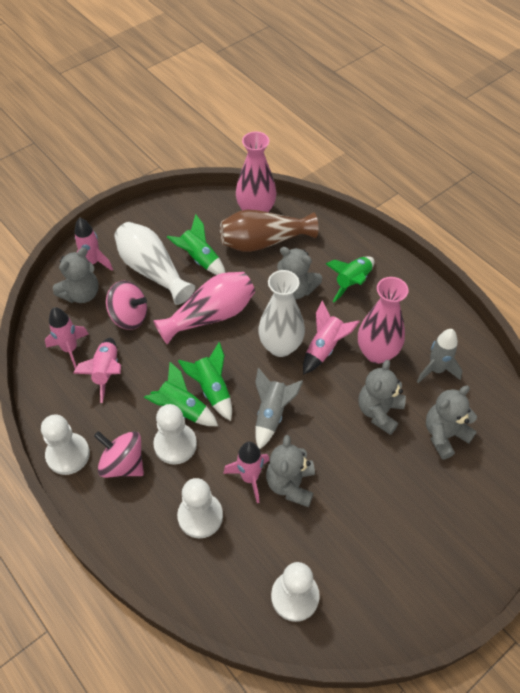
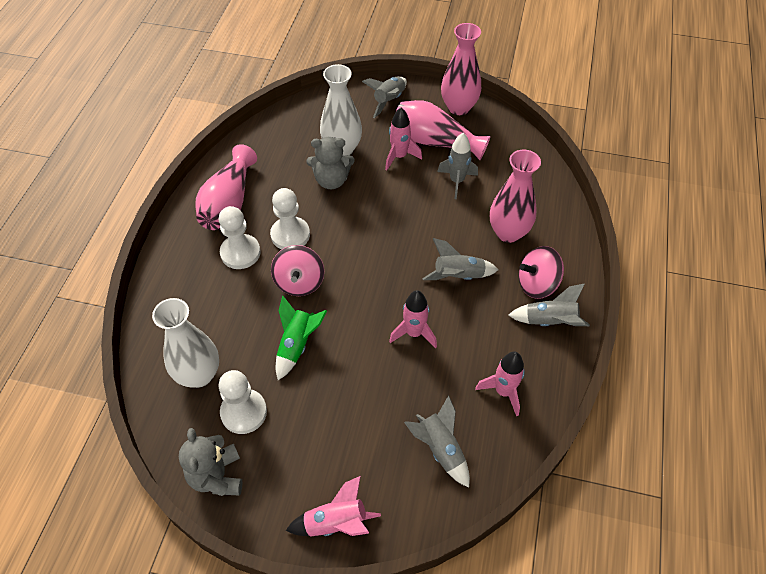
brown vase: 1 -> 0
green rocket: 4 -> 1
grey rocket: 2 -> 5
grey teddy bear: 5 -> 2
pink rocket: 5 -> 4
pink vase: 3 -> 4
white pawn: 4 -> 3

